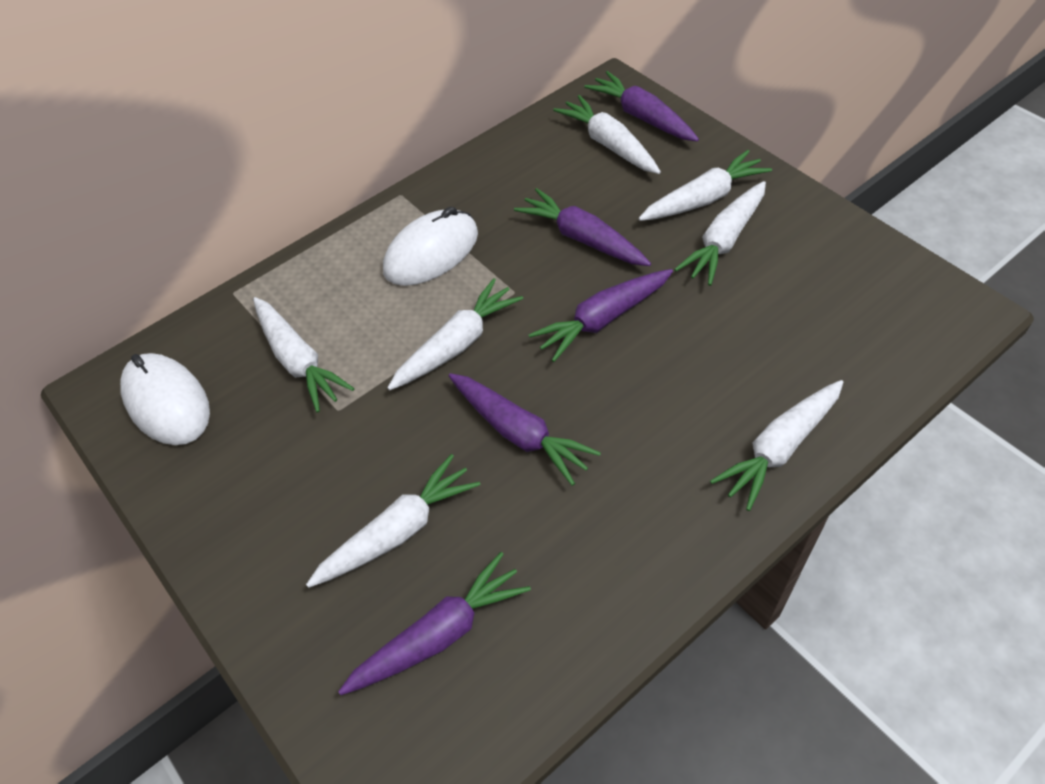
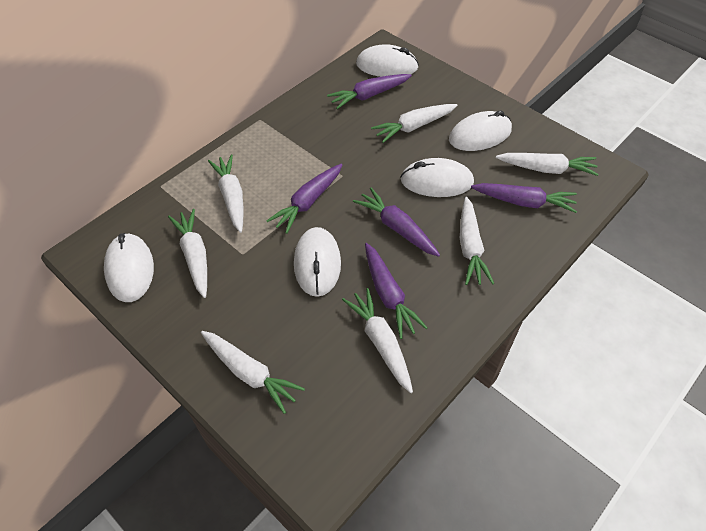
white mouse: 2 -> 5

